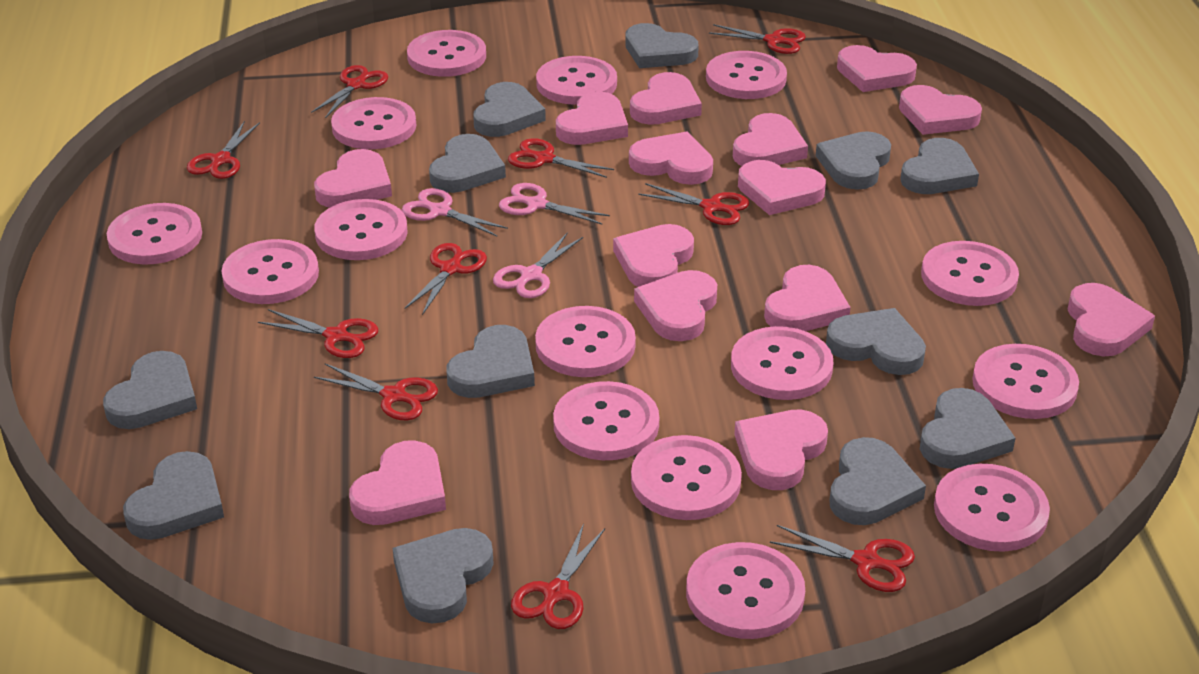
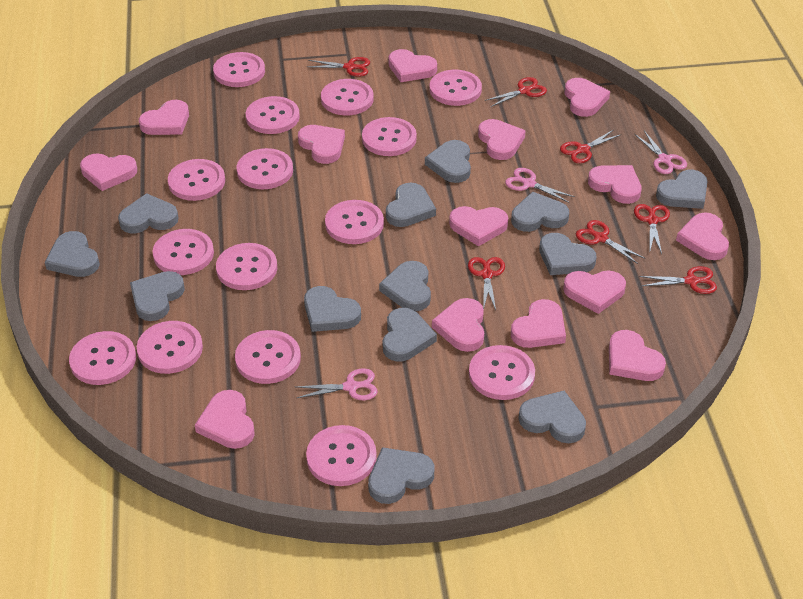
grey heart: 12 -> 13
red scissors: 10 -> 7

